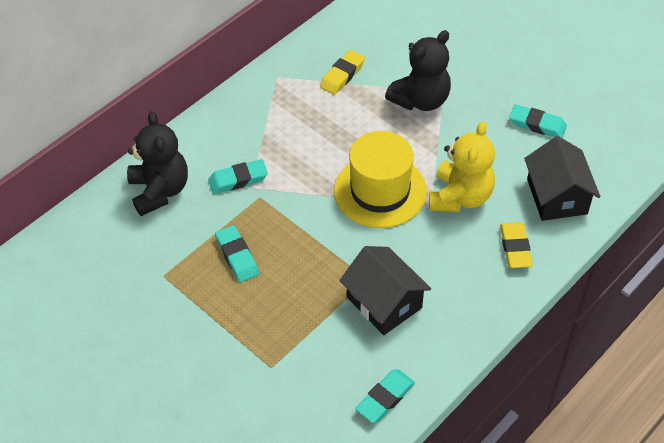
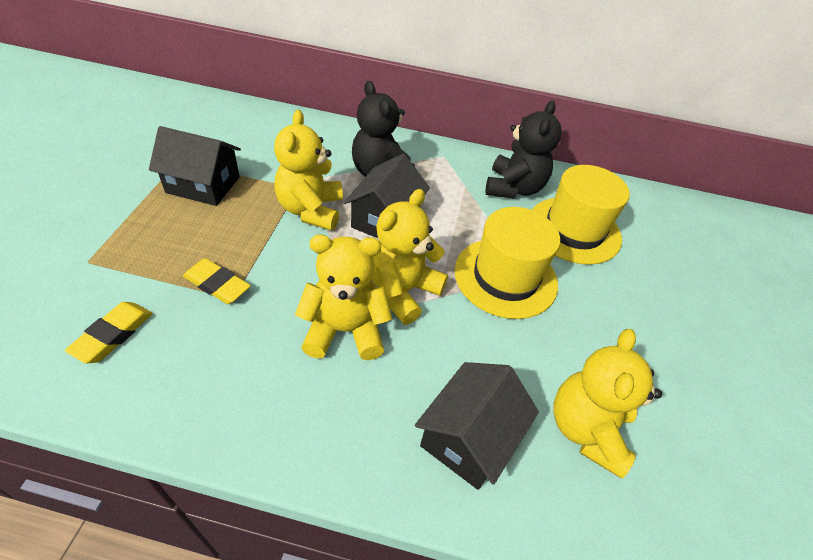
black house: 2 -> 3
turquoise eraser: 4 -> 0
yellow hat: 1 -> 2
yellow teddy bear: 1 -> 4

